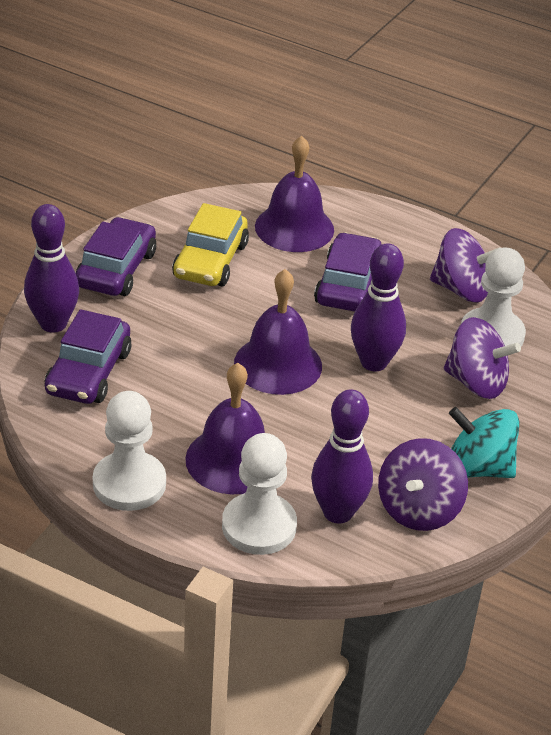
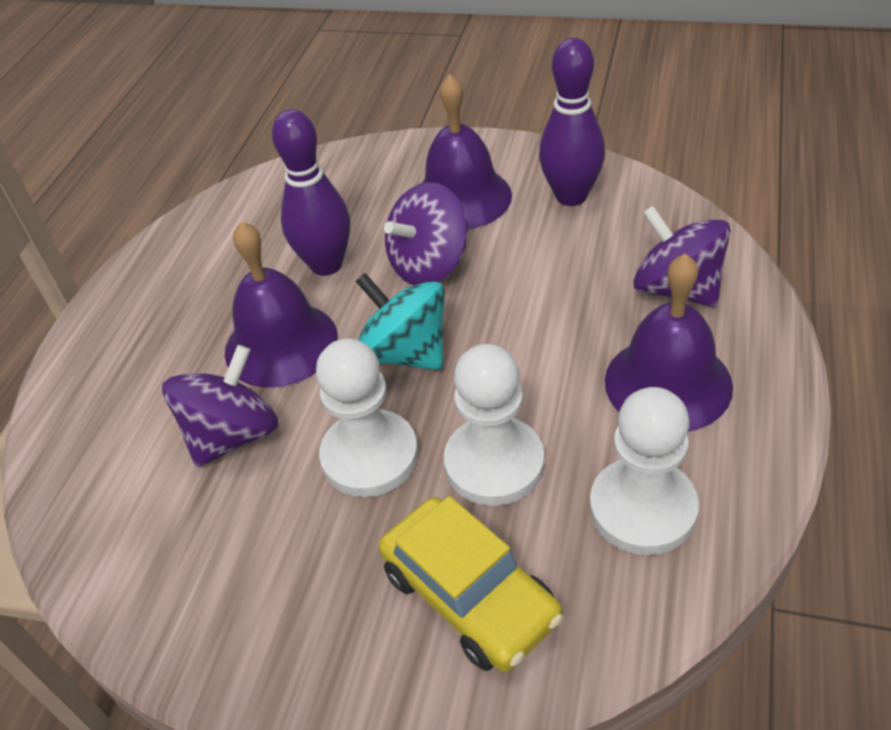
purple bowling pin: 3 -> 2
purple car: 3 -> 0

